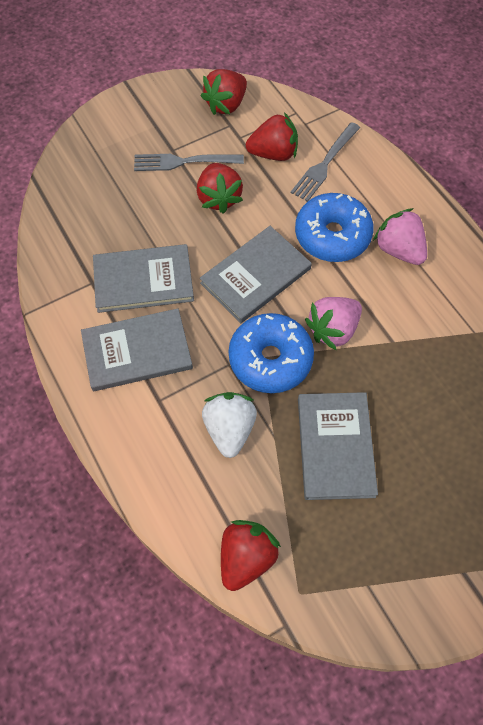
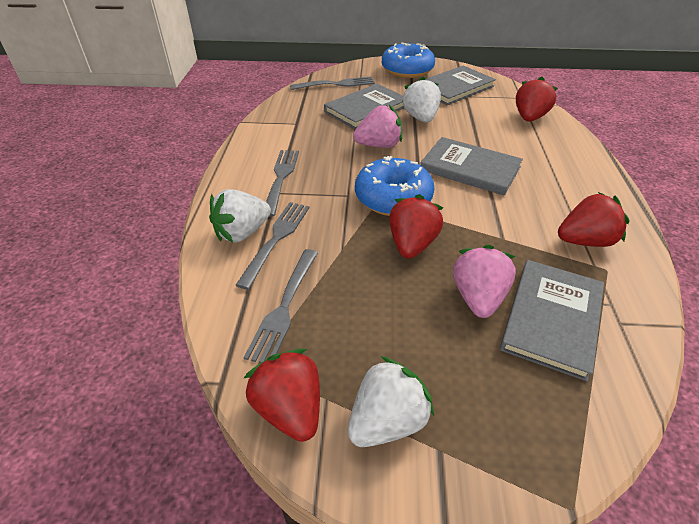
grey fork: 2 -> 4
white strawberry: 1 -> 3

